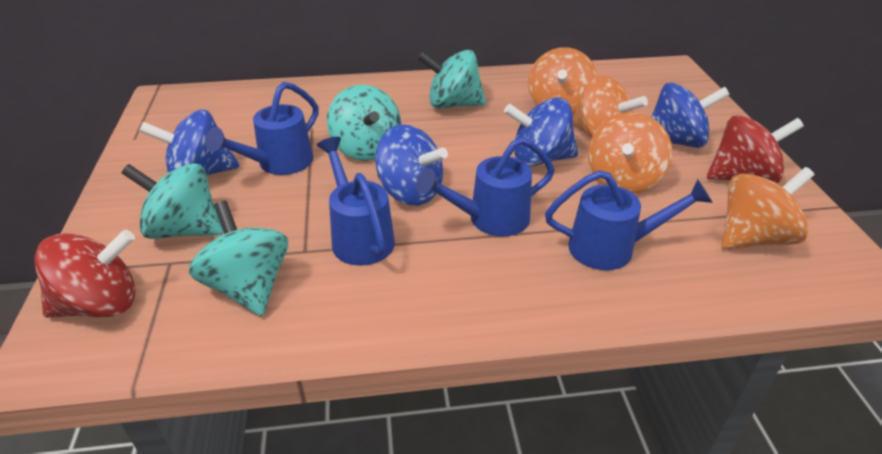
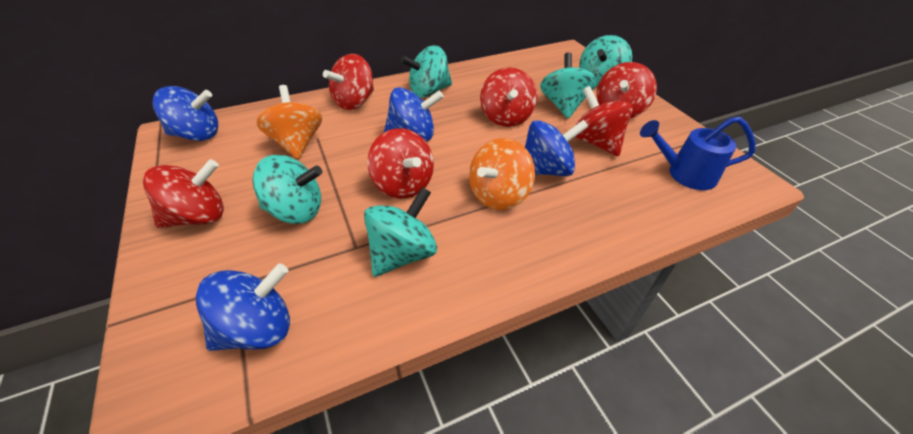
blue watering can: 4 -> 1
orange spinning top: 4 -> 2
red spinning top: 2 -> 6
turquoise spinning top: 4 -> 5

